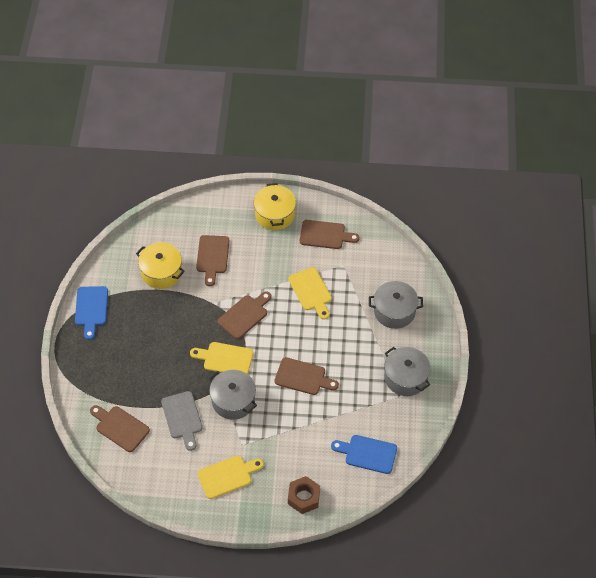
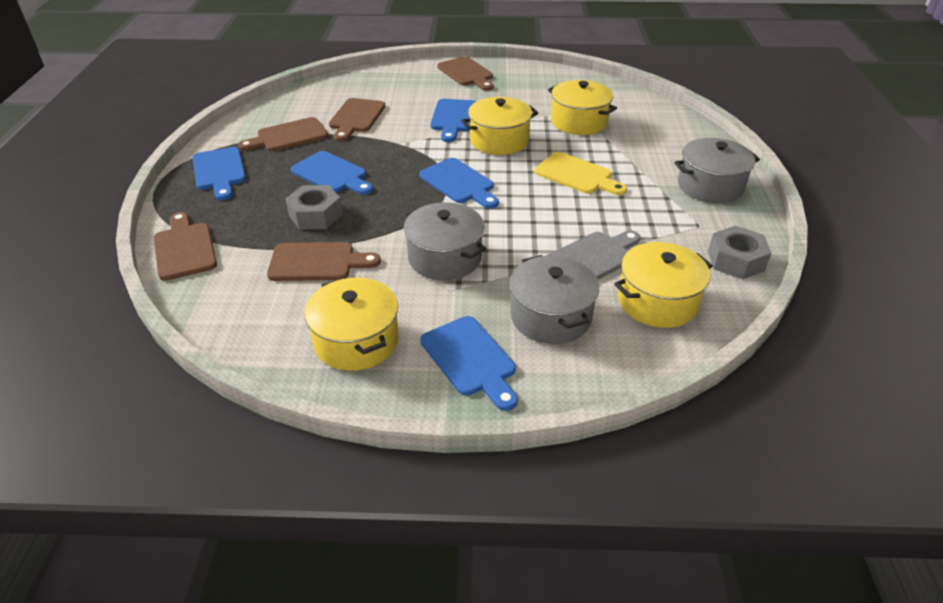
blue cutting board: 2 -> 5
brown nut: 1 -> 0
grey nut: 0 -> 2
yellow cutting board: 3 -> 1
yellow pot: 2 -> 4

